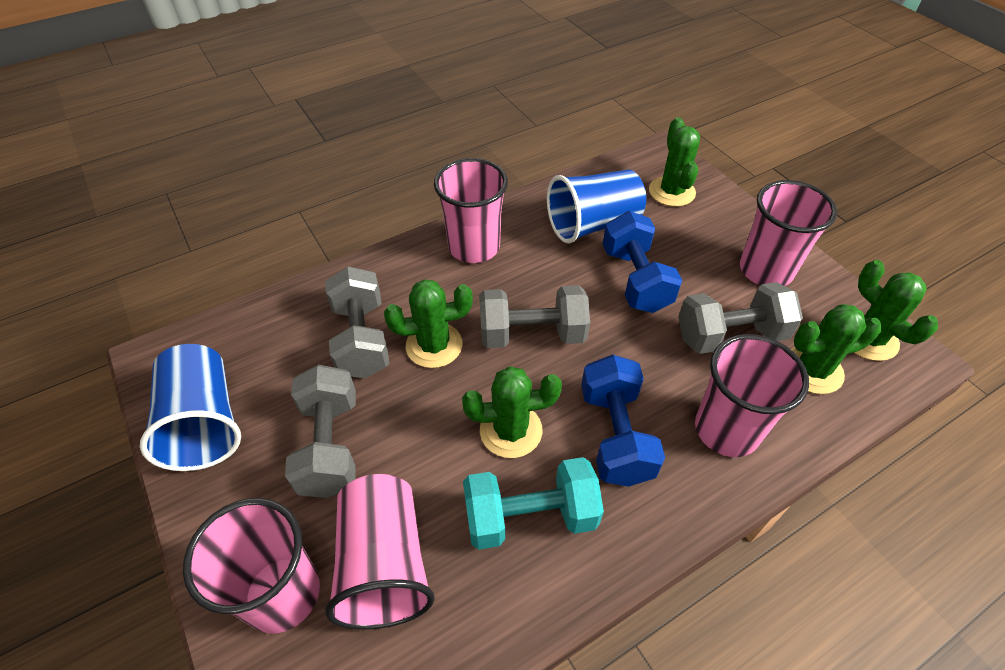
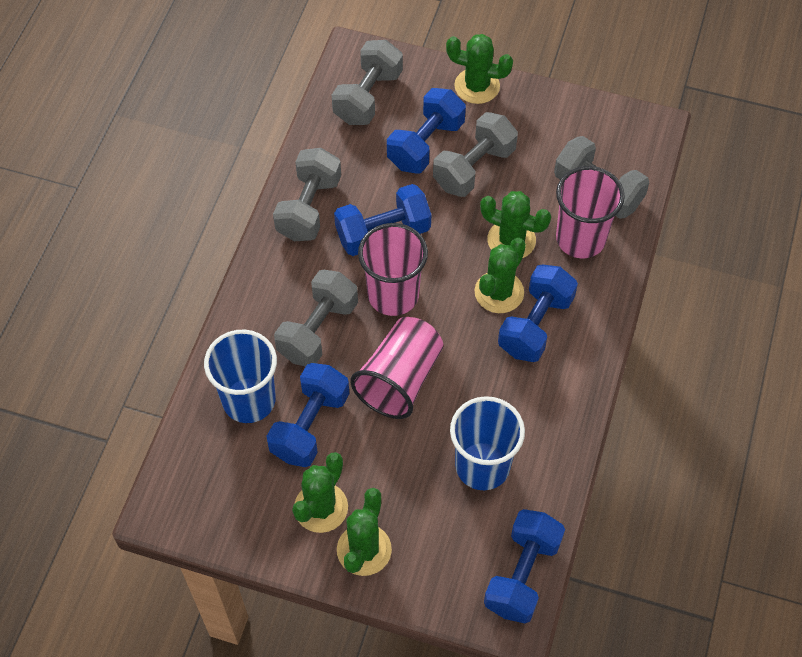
blue dumbbell: 2 -> 5
grey dumbbell: 4 -> 5
pink cup: 5 -> 3
turquoise dumbbell: 1 -> 0

